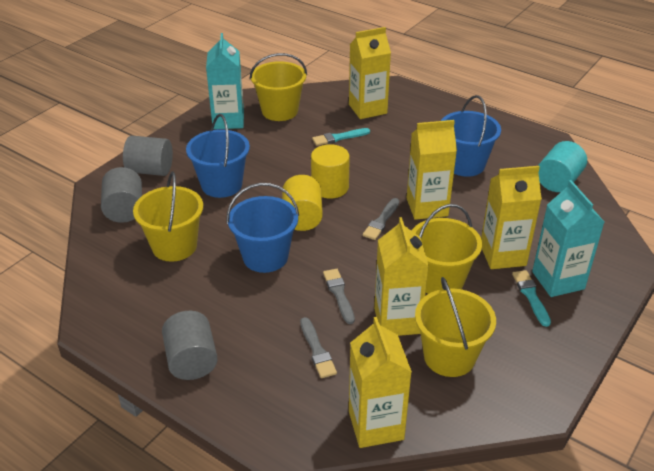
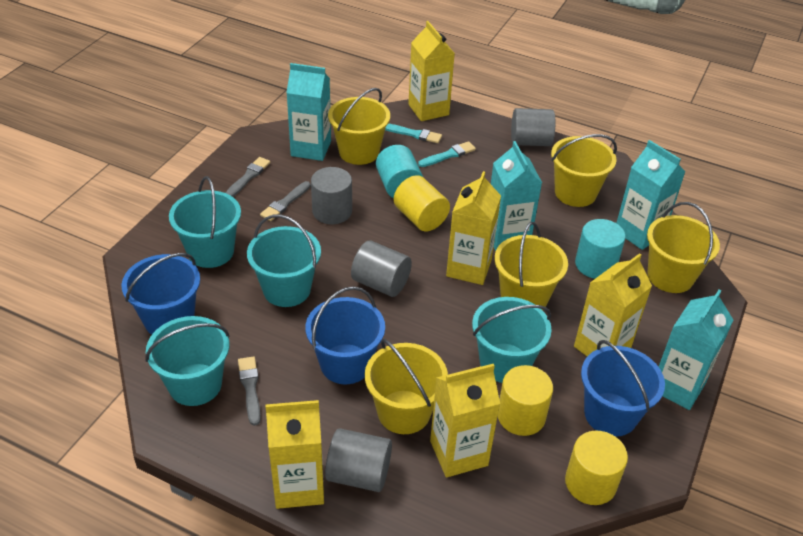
grey cylinder: 3 -> 4
turquoise bucket: 0 -> 4
turquoise carton: 2 -> 4
turquoise cylinder: 1 -> 2
yellow bucket: 4 -> 5
yellow cylinder: 2 -> 3

